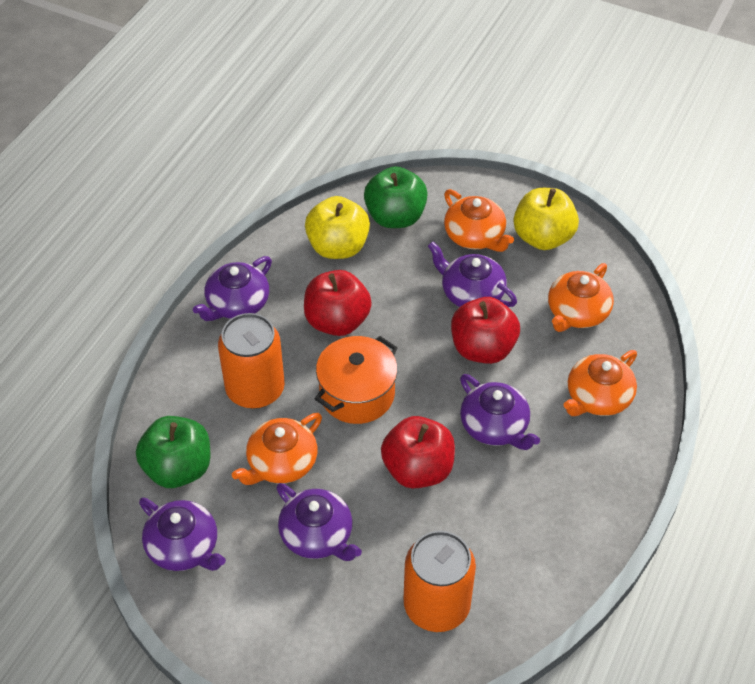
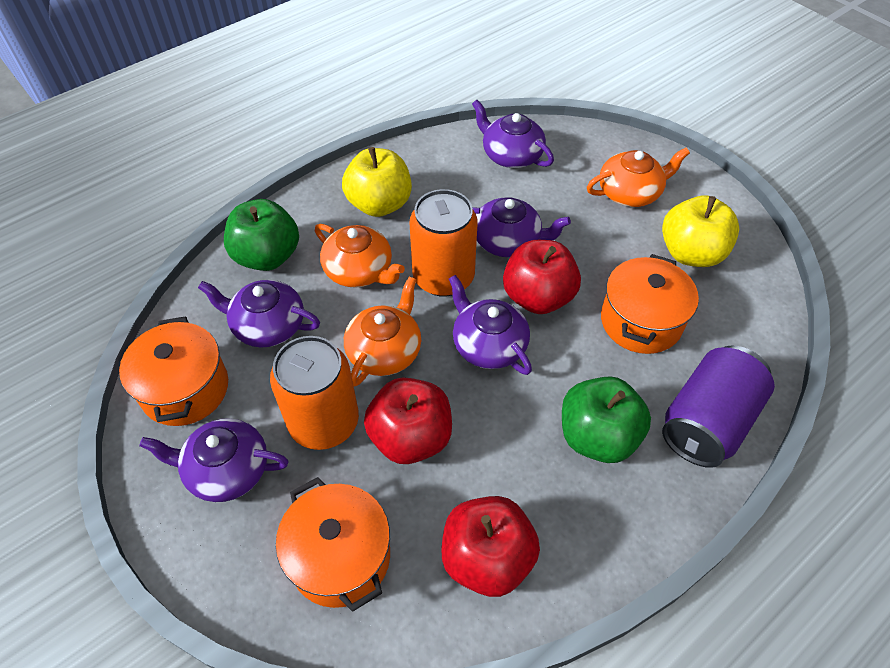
orange pot: 1 -> 3
orange teapot: 4 -> 3
purple can: 0 -> 1

